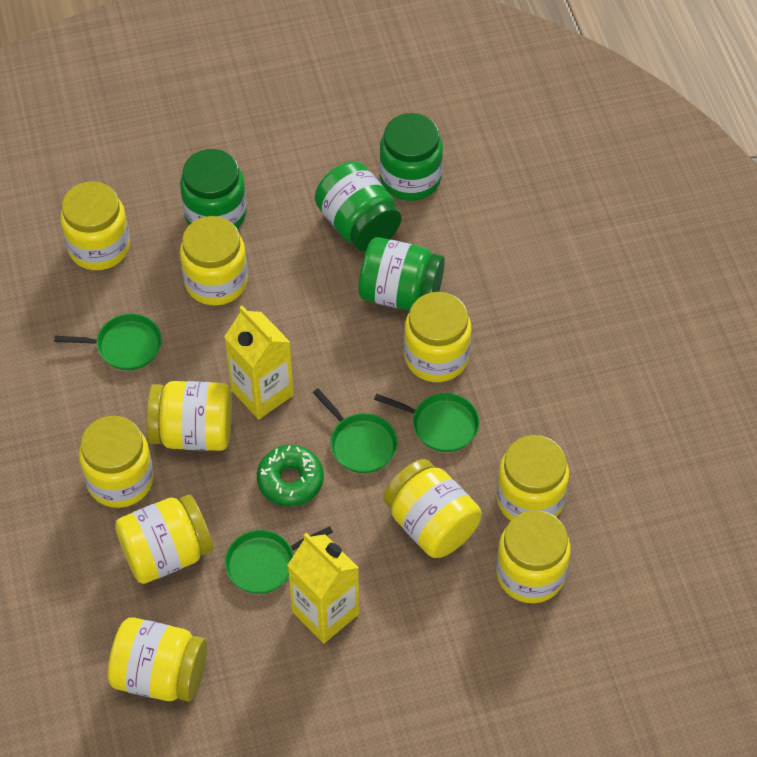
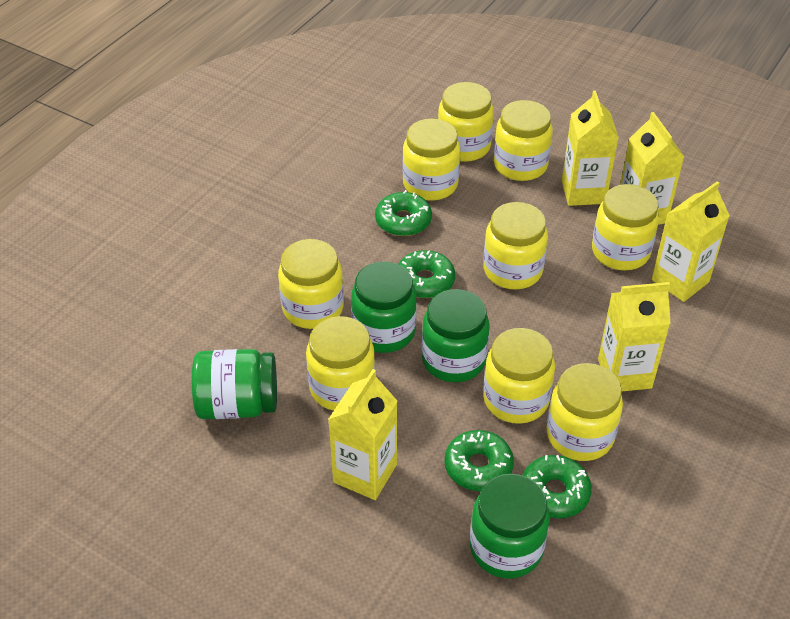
green donut: 1 -> 4
green pan: 4 -> 0
yellow carton: 2 -> 5
yellow jar: 10 -> 9

